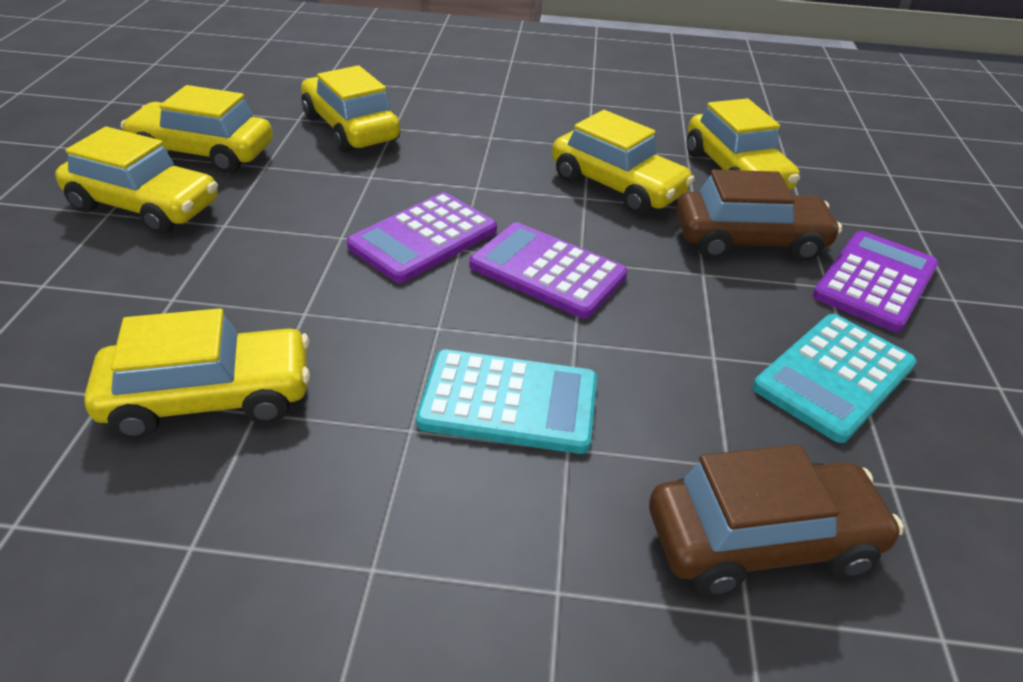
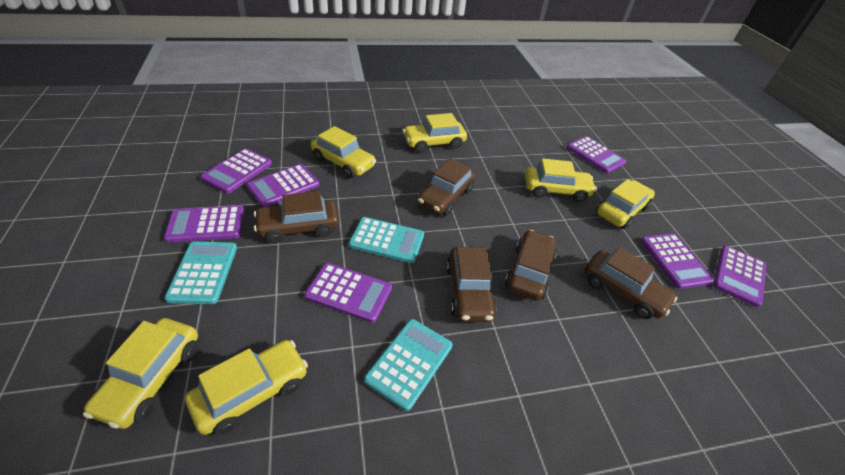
brown car: 2 -> 5
purple calculator: 3 -> 7
turquoise calculator: 2 -> 3

